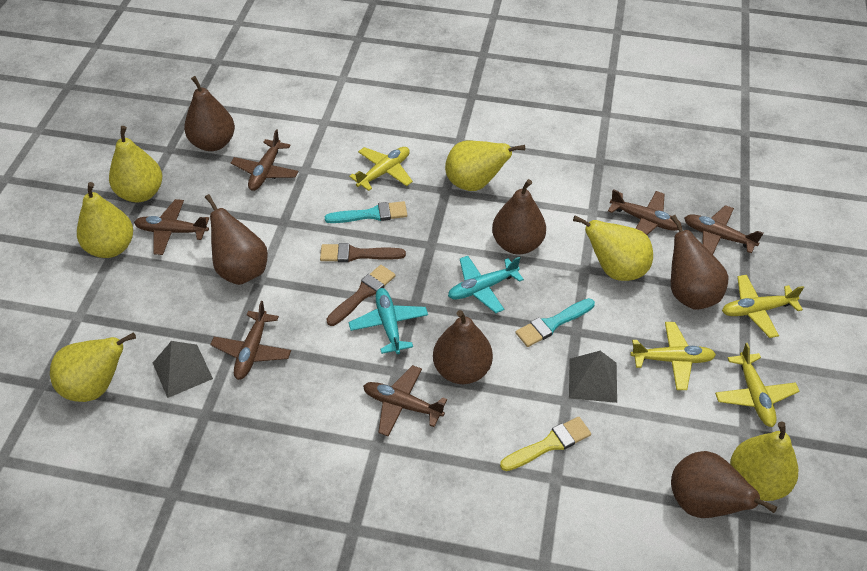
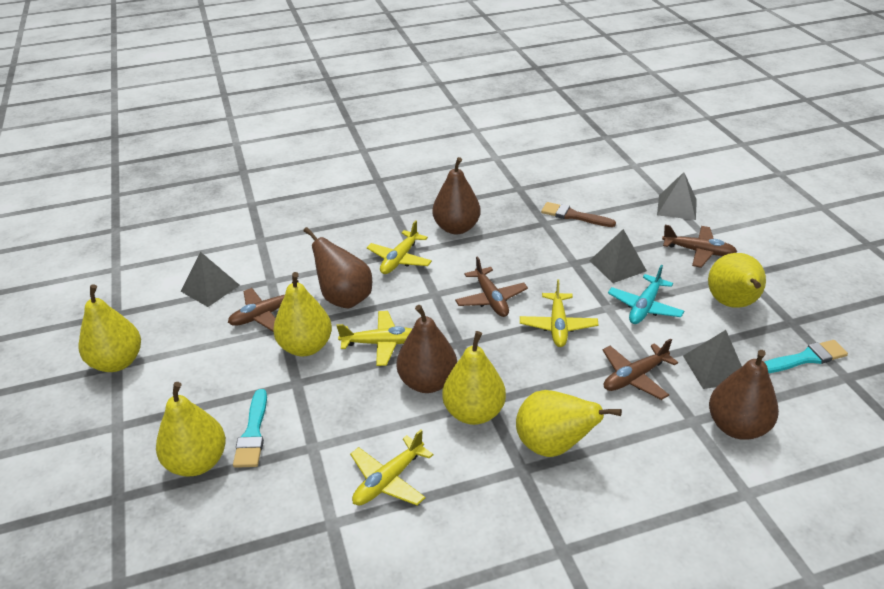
brown brush: 2 -> 1
brown pear: 6 -> 4
brown plane: 6 -> 4
grey pyramid: 2 -> 4
turquoise plane: 2 -> 1
yellow brush: 1 -> 0

